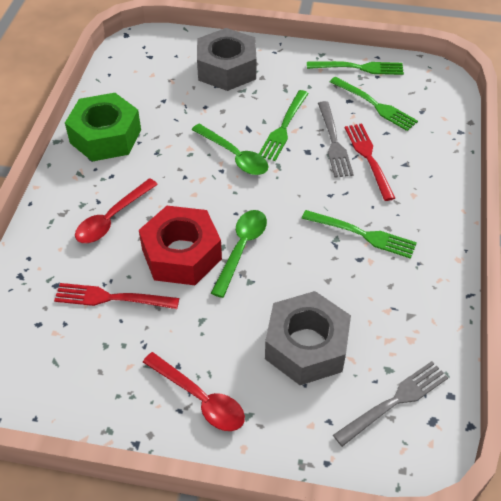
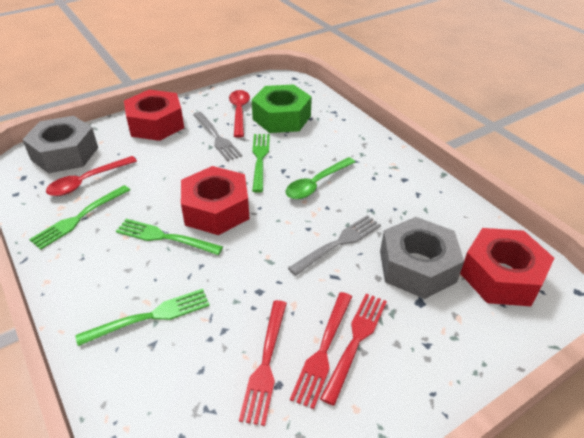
green spoon: 2 -> 1
red fork: 2 -> 3
red nut: 1 -> 3

